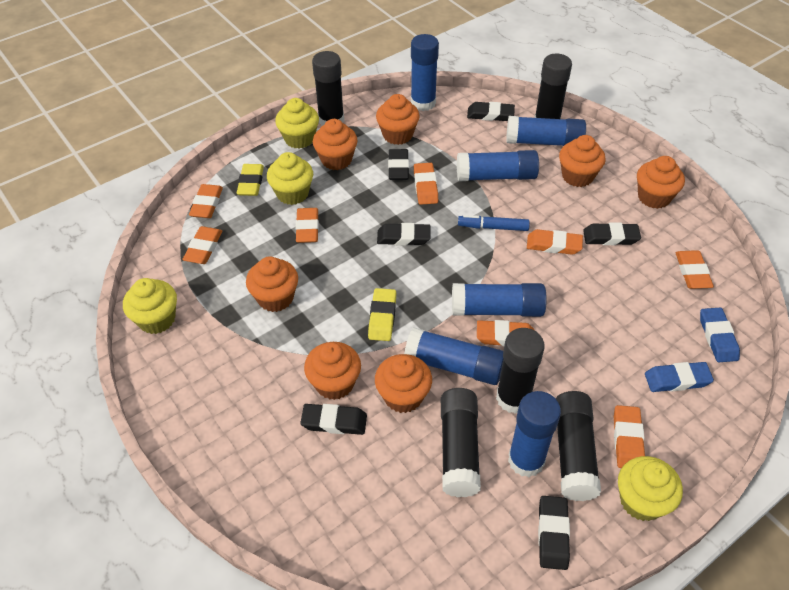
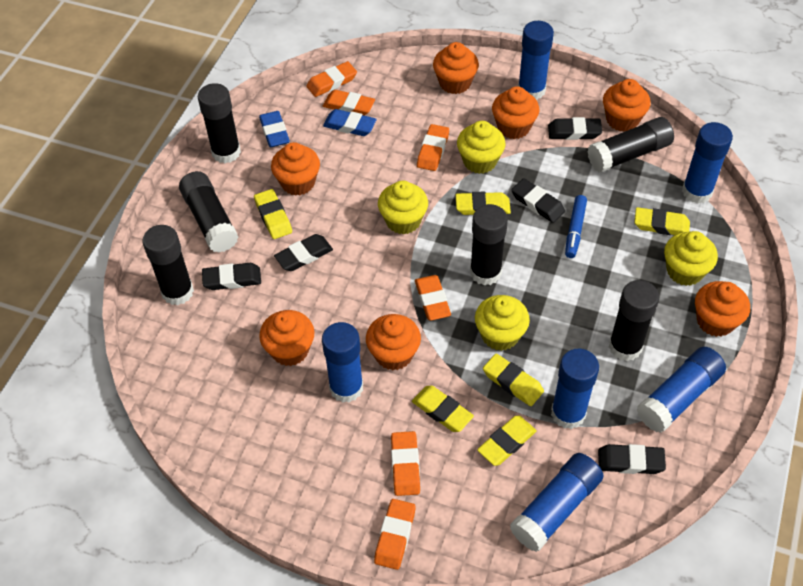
black eraser: 6 -> 5
black glue stick: 5 -> 6
orange eraser: 8 -> 6
yellow eraser: 2 -> 6

